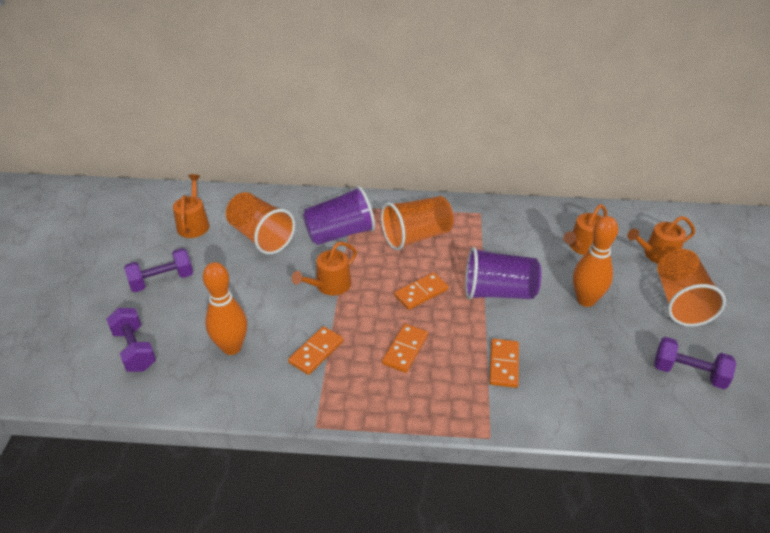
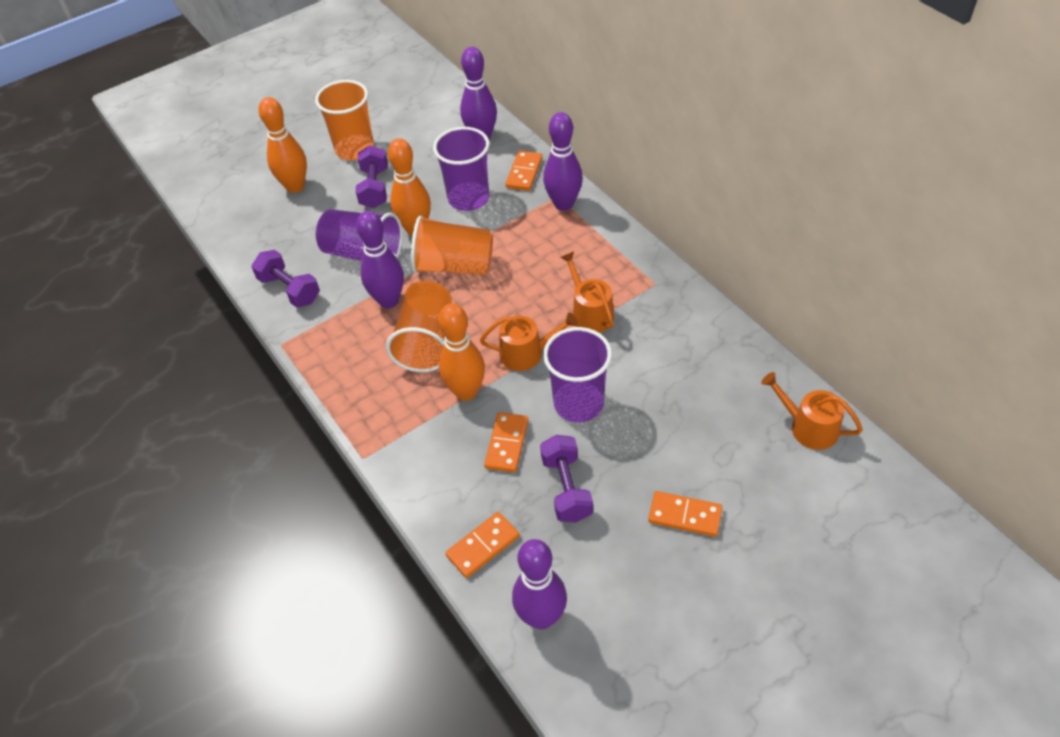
orange bowling pin: 2 -> 3
orange watering can: 4 -> 3
purple bowling pin: 0 -> 4
purple cup: 2 -> 3

